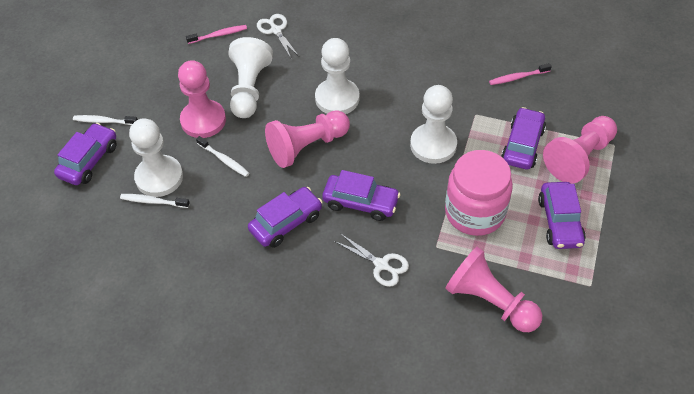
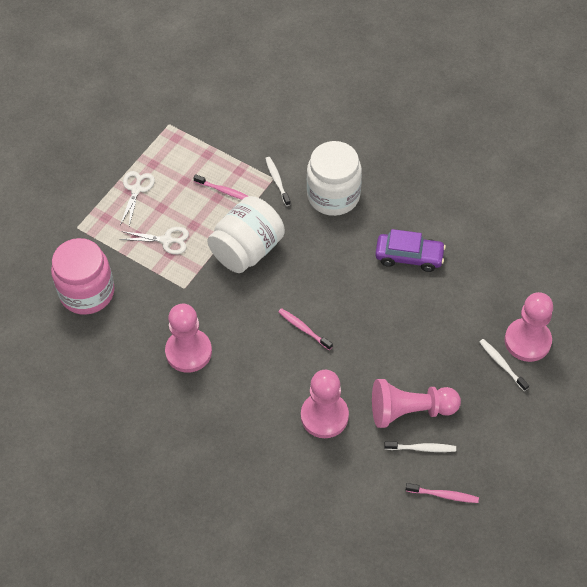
pink toothbrush: 2 -> 3
purple car: 5 -> 1
white jar: 0 -> 2
white pawn: 4 -> 0

